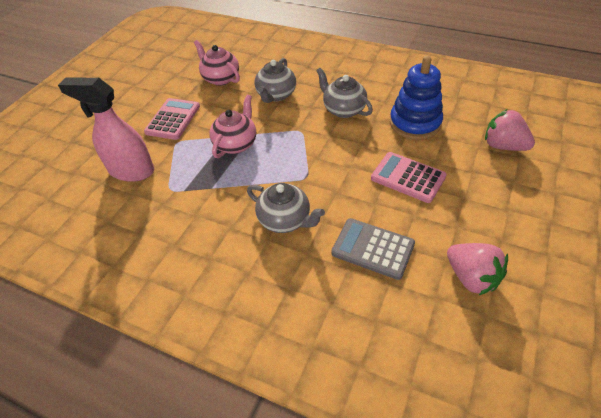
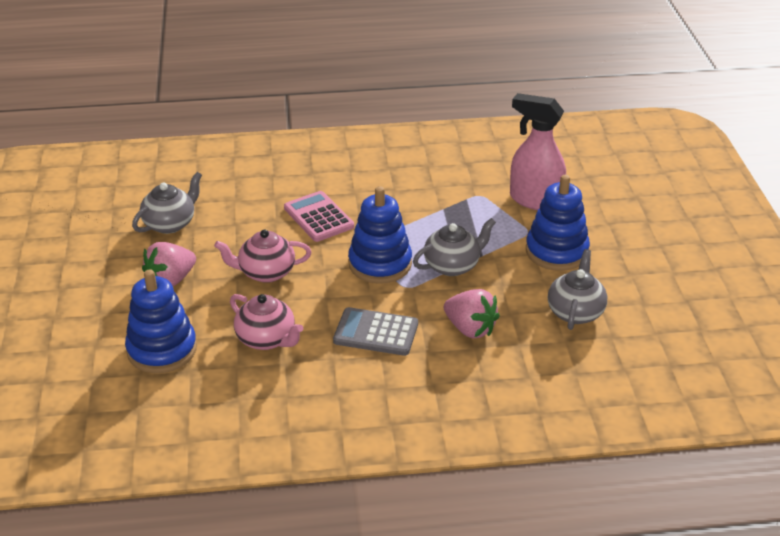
blue stacking toy: 1 -> 3
pink calculator: 2 -> 1

